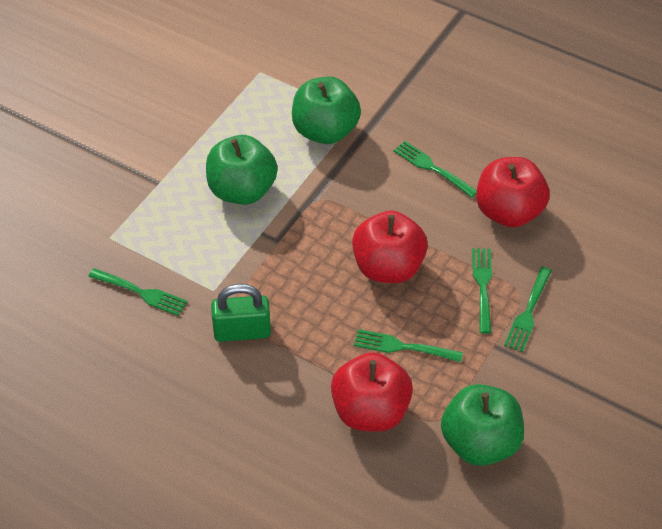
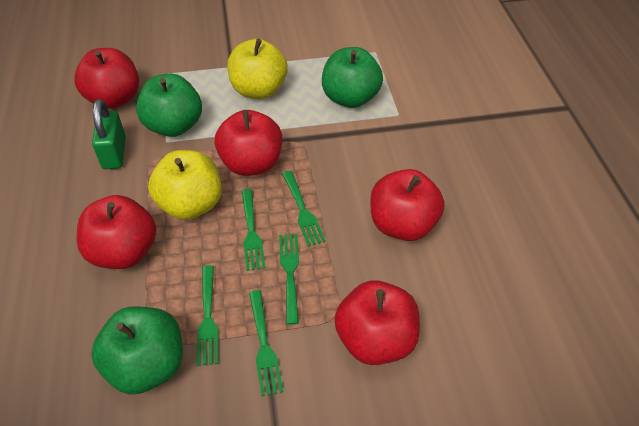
red apple: 3 -> 5
yellow apple: 0 -> 2

